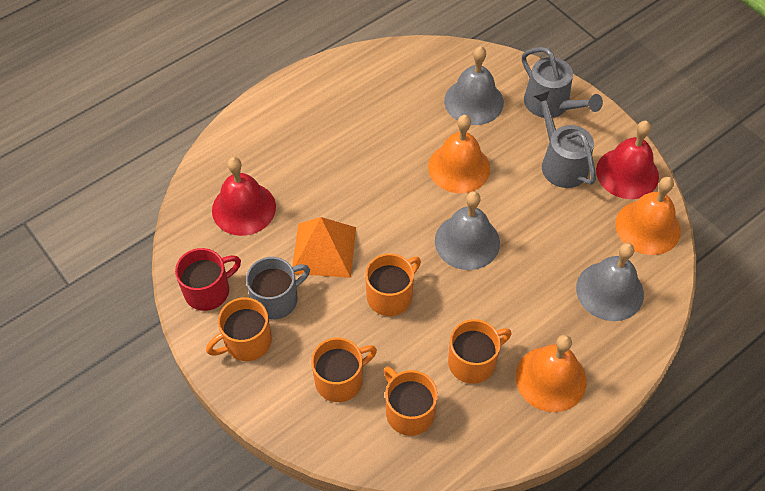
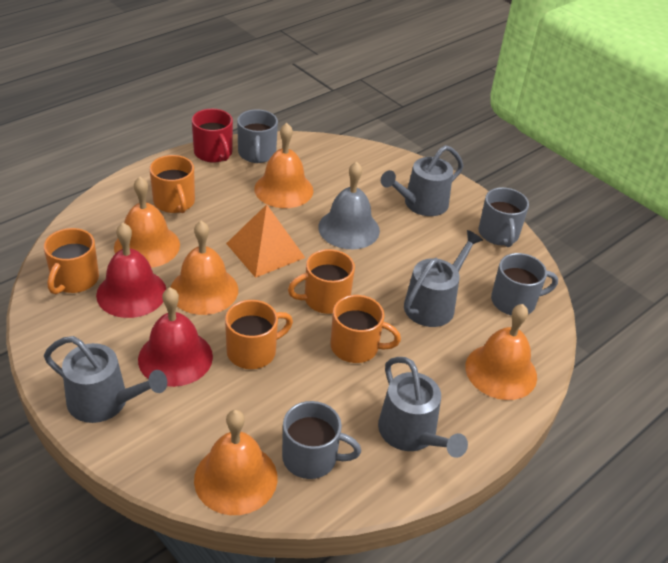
grey bell: 3 -> 1
grey mug: 1 -> 4
grey watering can: 2 -> 4
orange bell: 3 -> 5

